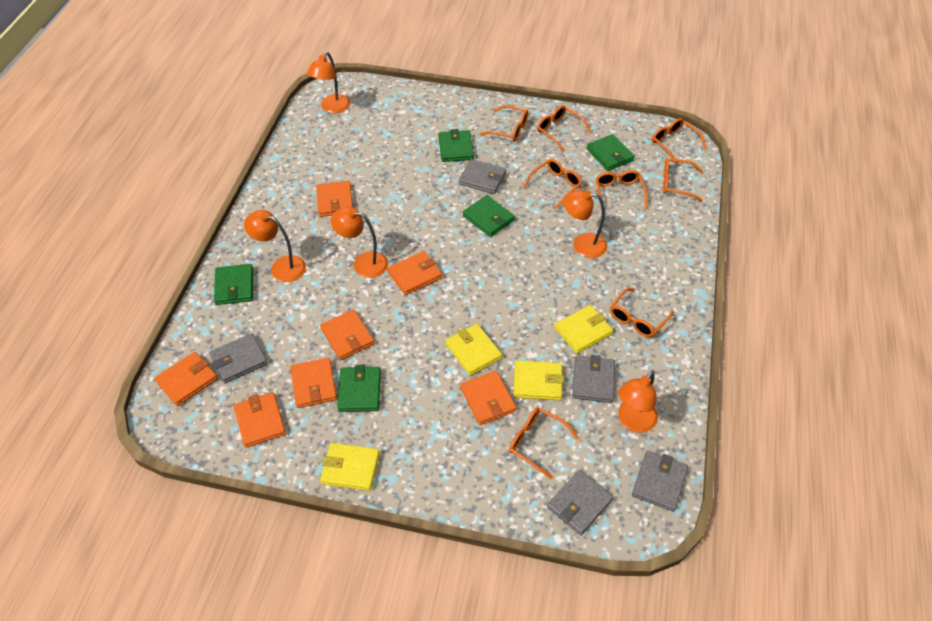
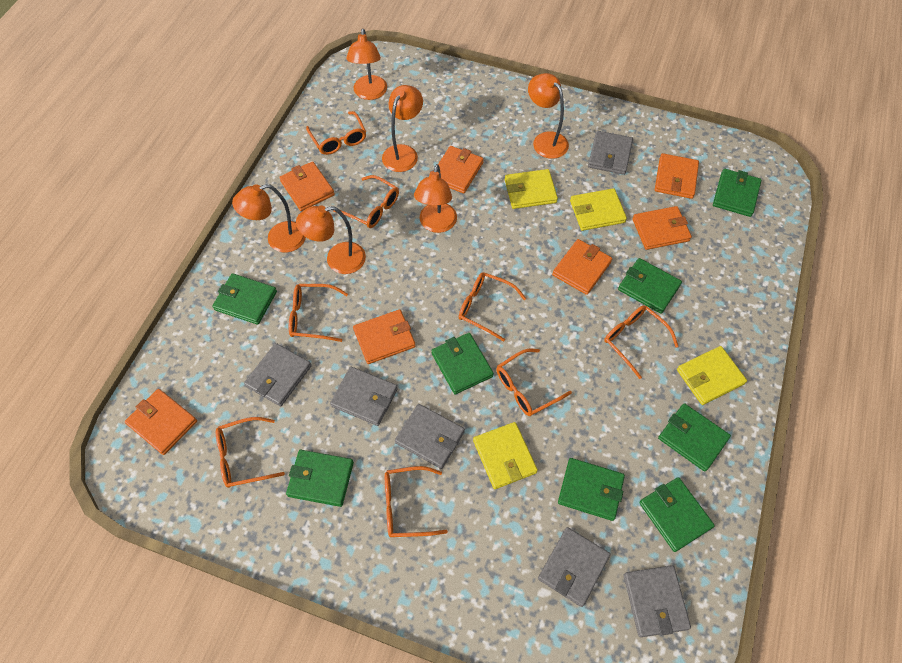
green wallet: 5 -> 8
grey wallet: 5 -> 6
orange lamp: 5 -> 6

